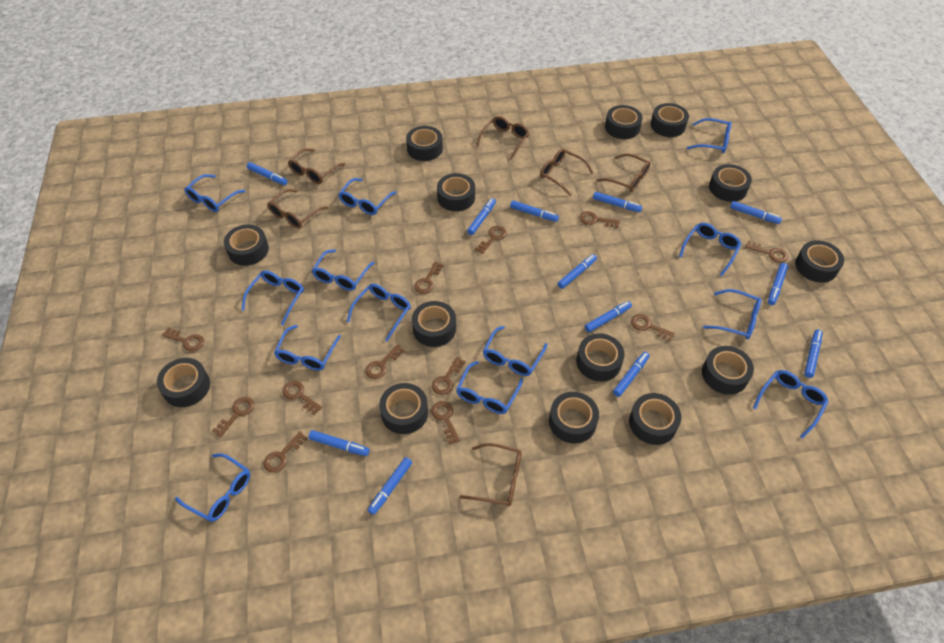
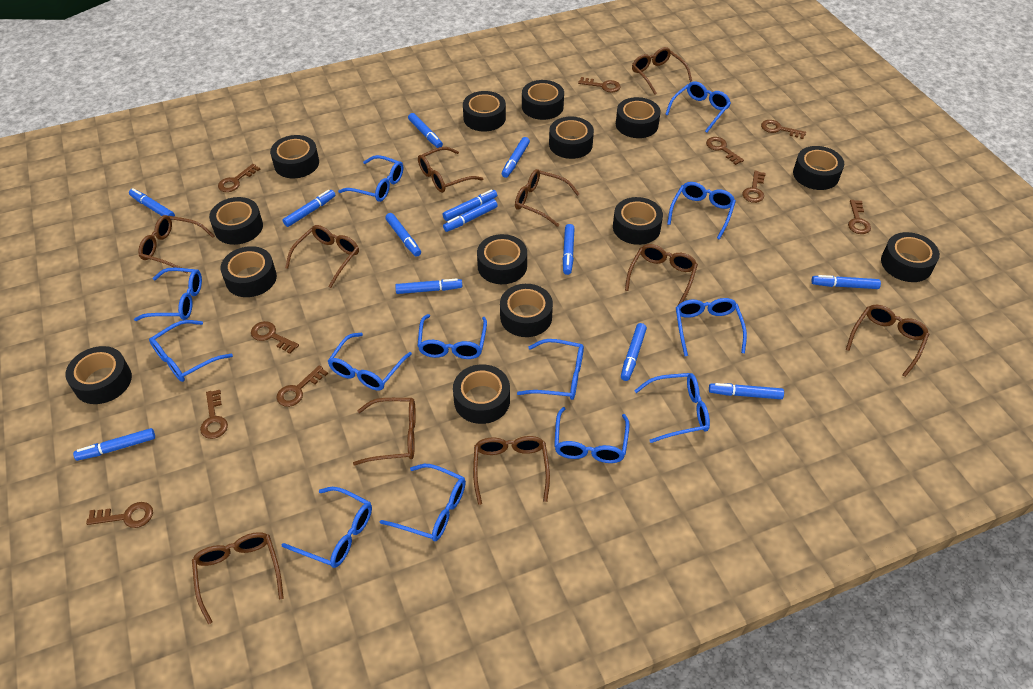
blue marker: 12 -> 13
brown glasses: 6 -> 10
brown key: 12 -> 10

